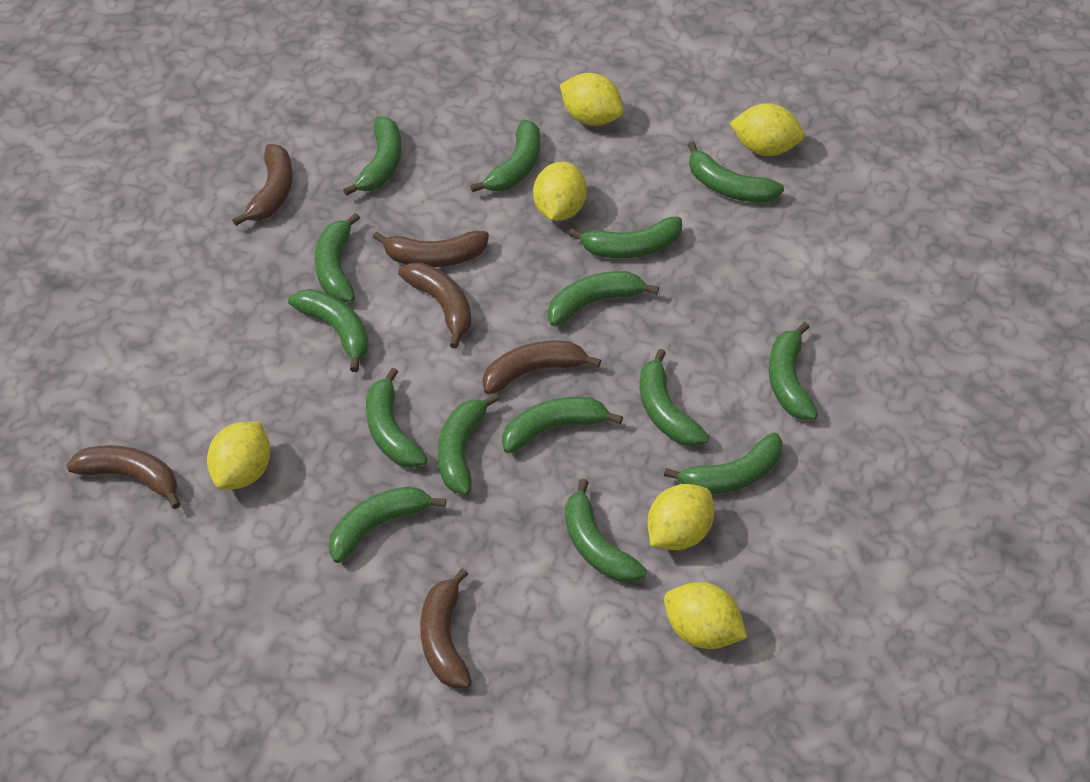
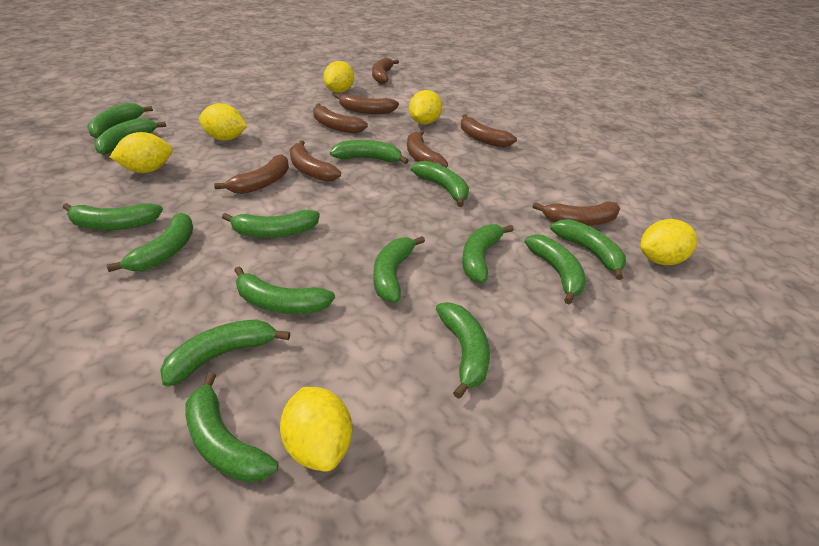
brown banana: 6 -> 8

